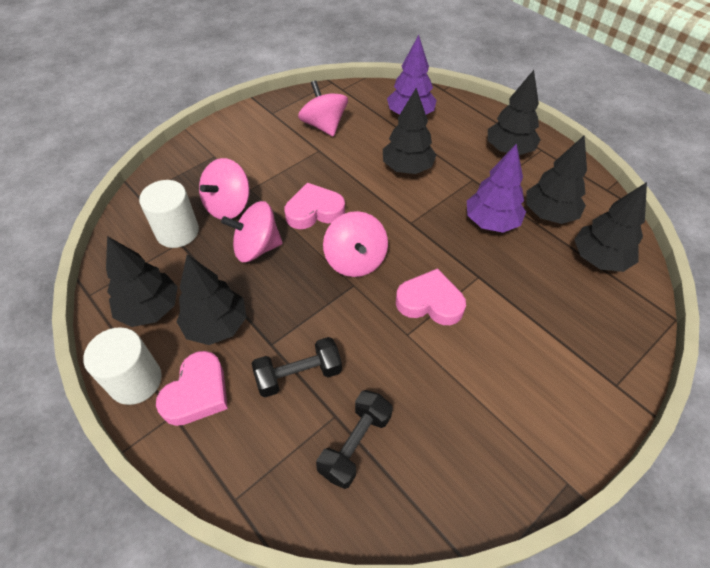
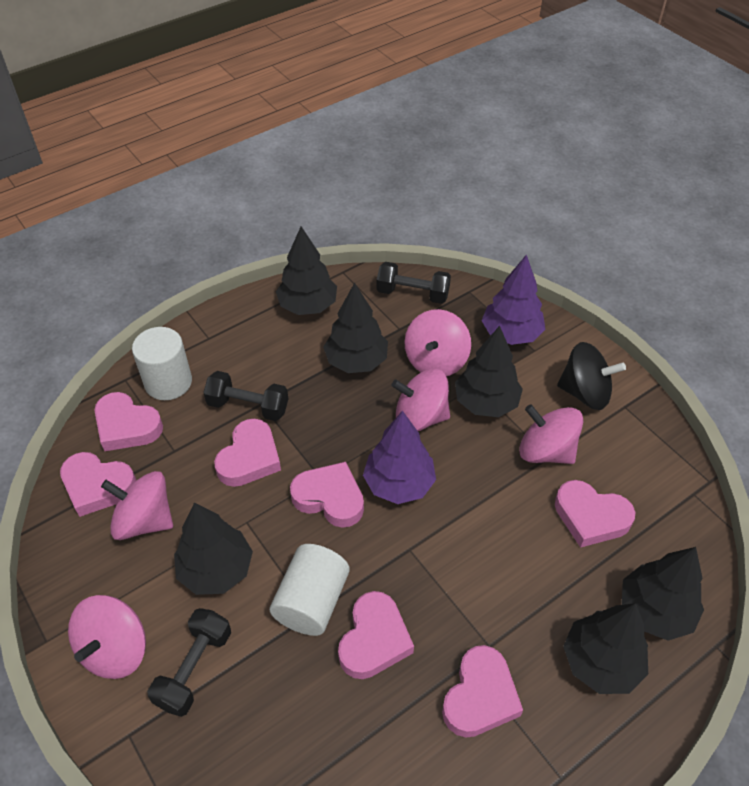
black dumbbell: 2 -> 3
black spinning top: 0 -> 1
pink heart: 3 -> 7
pink spinning top: 4 -> 5

